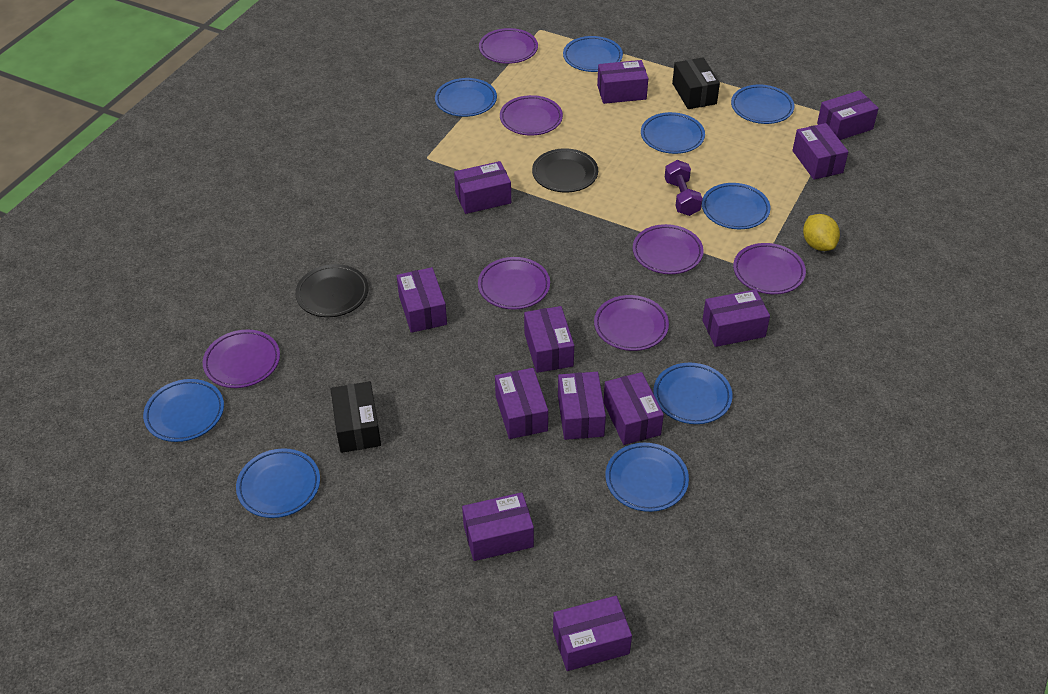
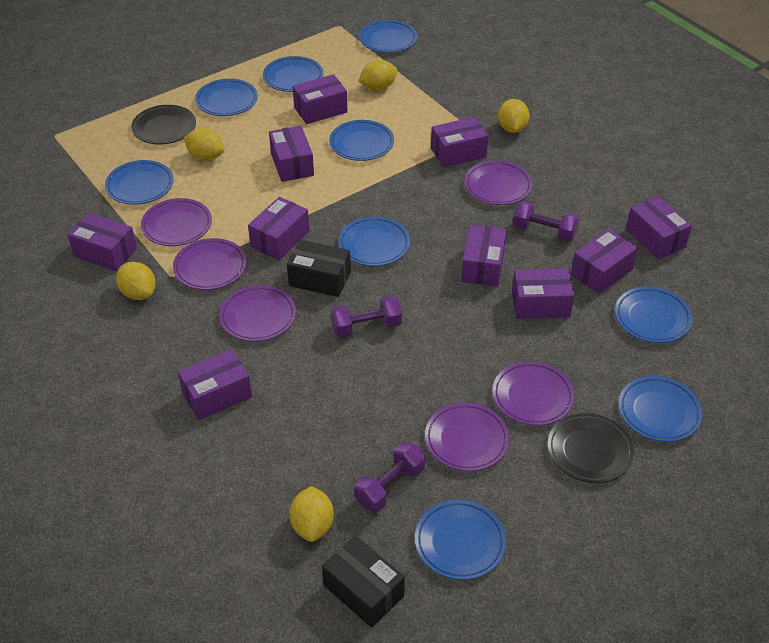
purple box: 12 -> 10
purple dumbbell: 1 -> 3
purple plate: 7 -> 6
yellow lemon: 1 -> 5

